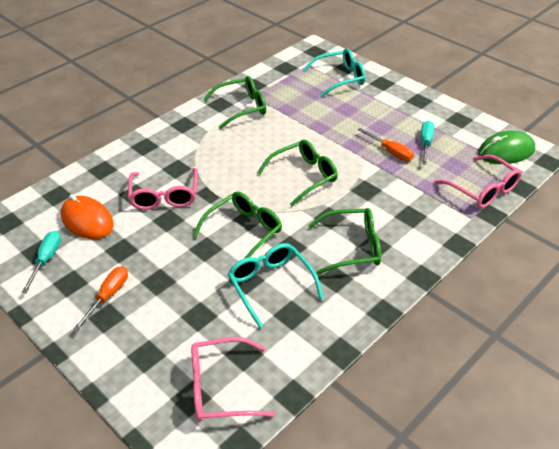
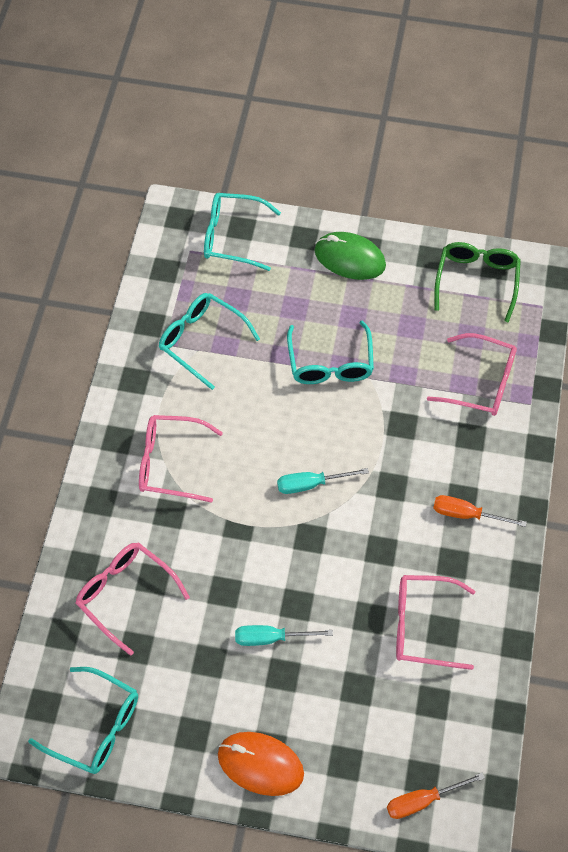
green glasses: 4 -> 1
pink glasses: 3 -> 4
turquoise glasses: 2 -> 4

